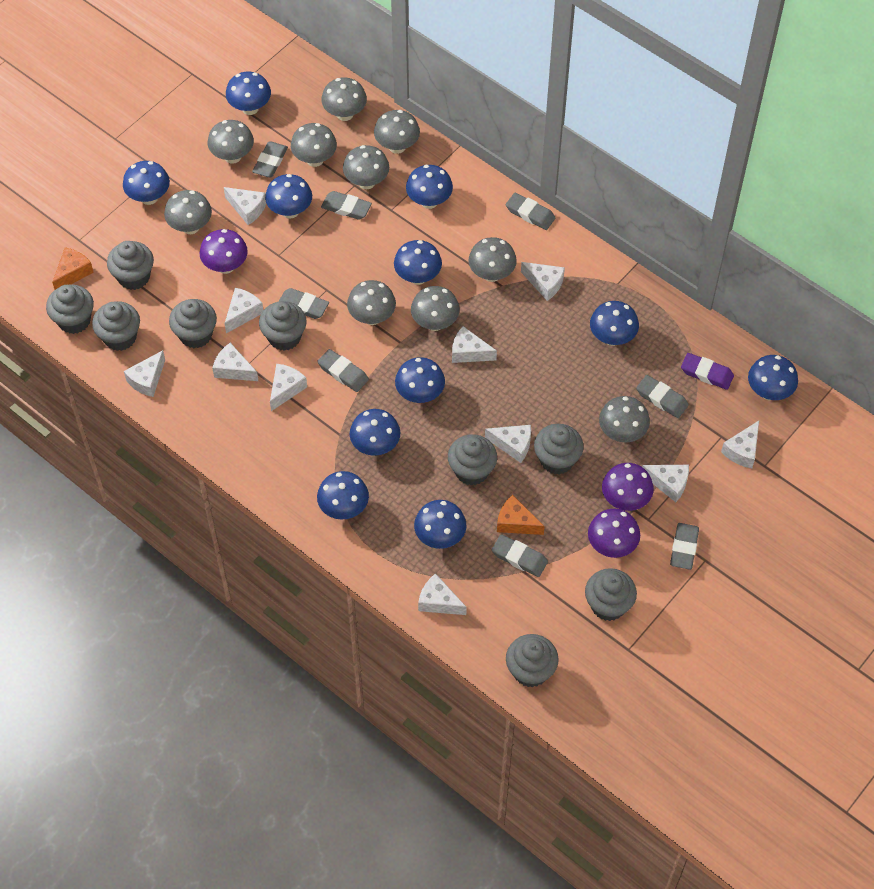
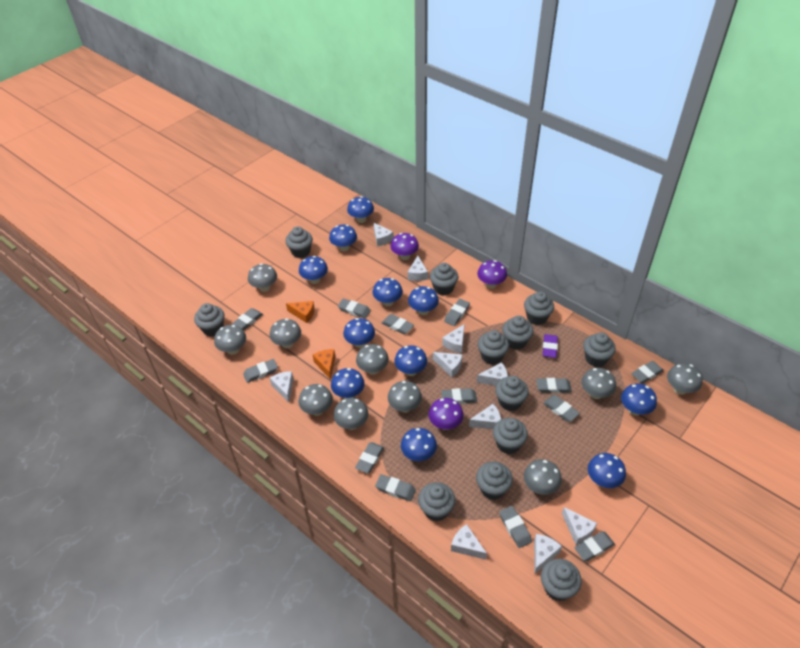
grey cupcake: 9 -> 12
grey eraser: 8 -> 13
white cheese: 11 -> 10

